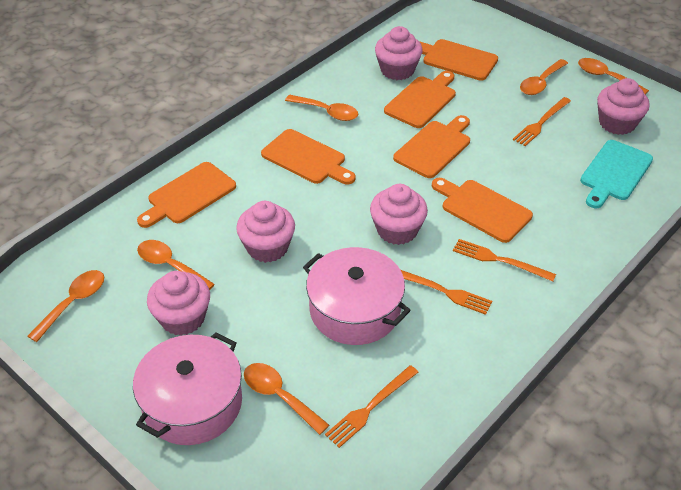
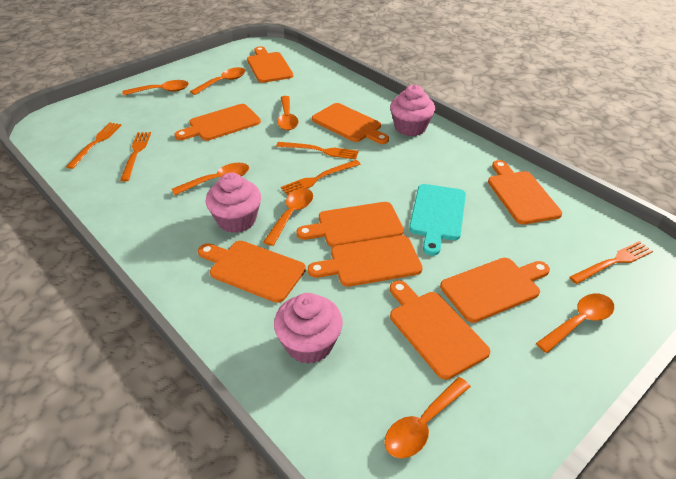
orange cutting board: 6 -> 9
orange fork: 4 -> 5
orange spoon: 6 -> 7
pink cupcake: 5 -> 3
pink pot: 2 -> 0

